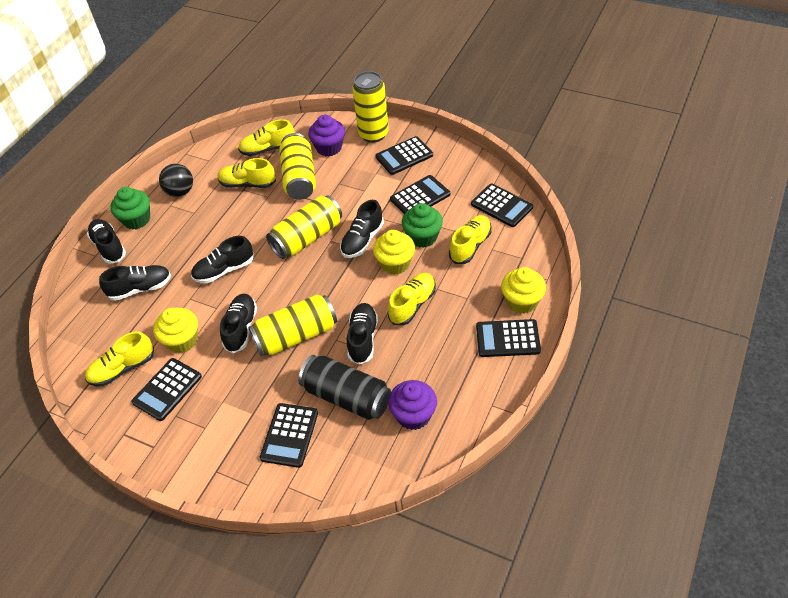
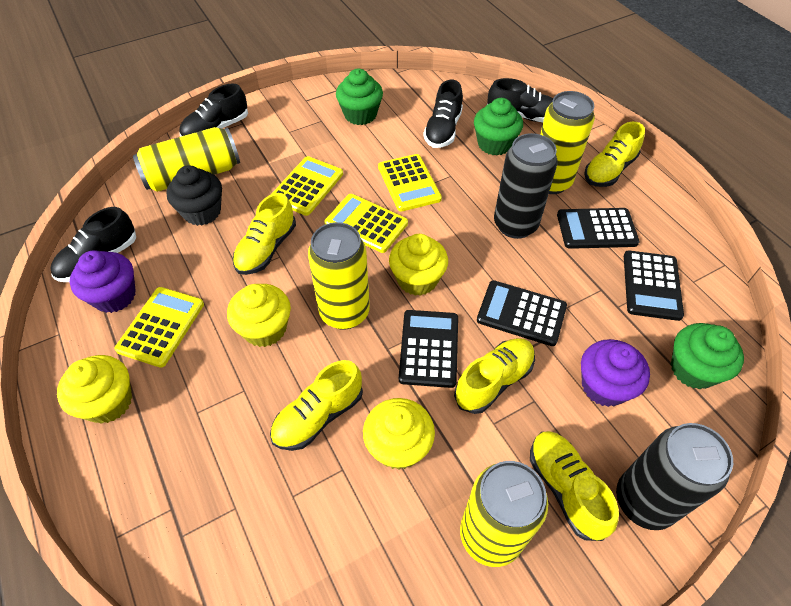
black ball: 1 -> 0
black calculator: 6 -> 4
black can: 1 -> 2
black cupcake: 0 -> 1
black shoe: 6 -> 4
green cupcake: 2 -> 3
yellow calculator: 0 -> 4
yellow cupcake: 3 -> 4

